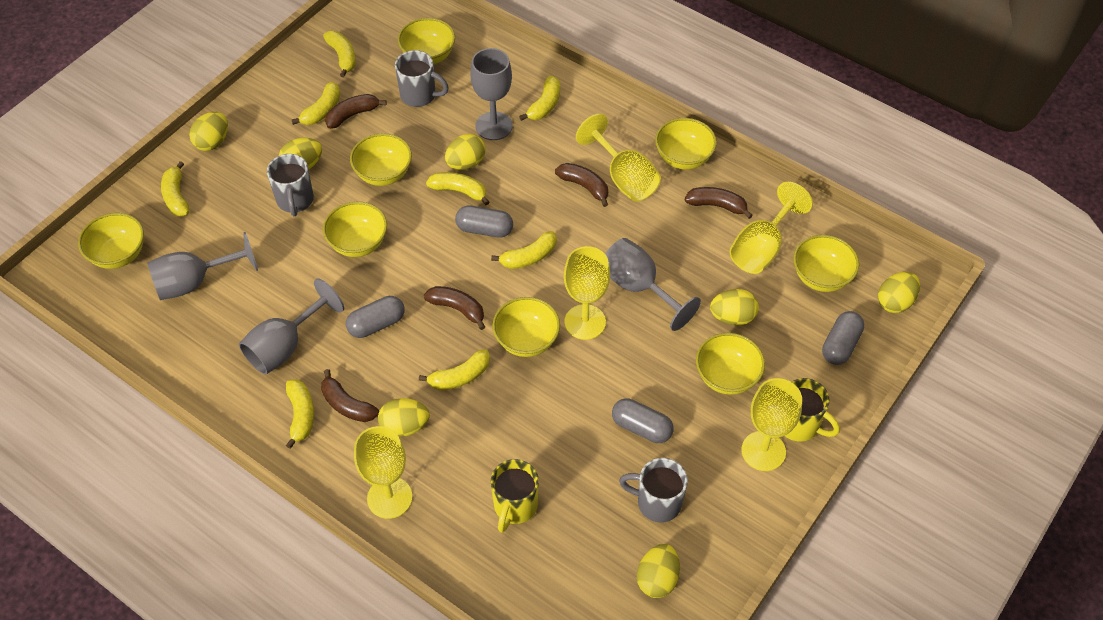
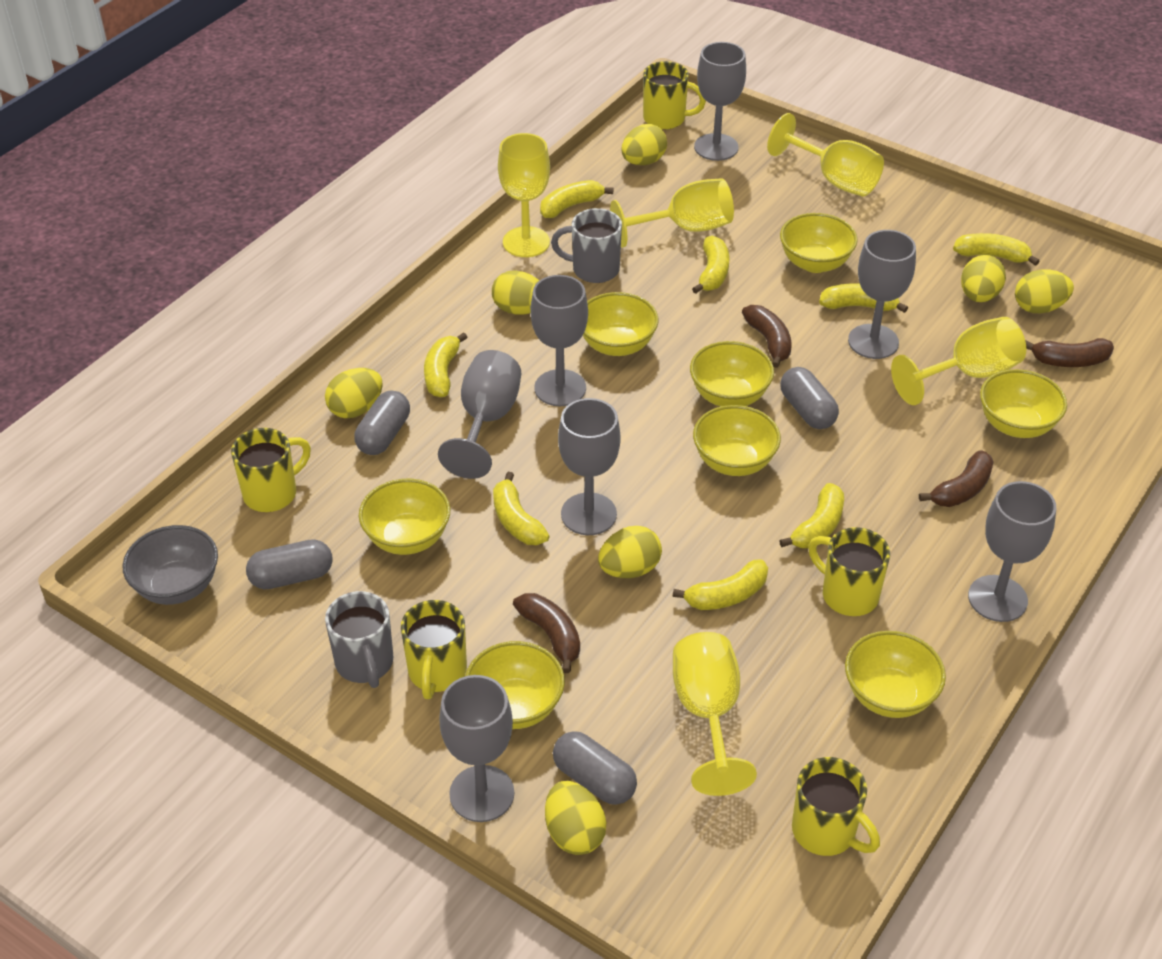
brown banana: 5 -> 4
grey bowl: 0 -> 1
grey goblet: 4 -> 7
grey mug: 3 -> 2
yellow mug: 2 -> 5

